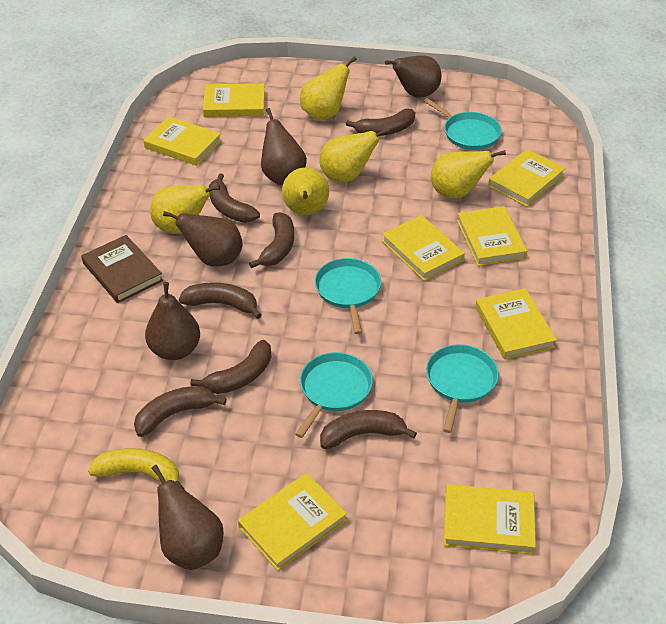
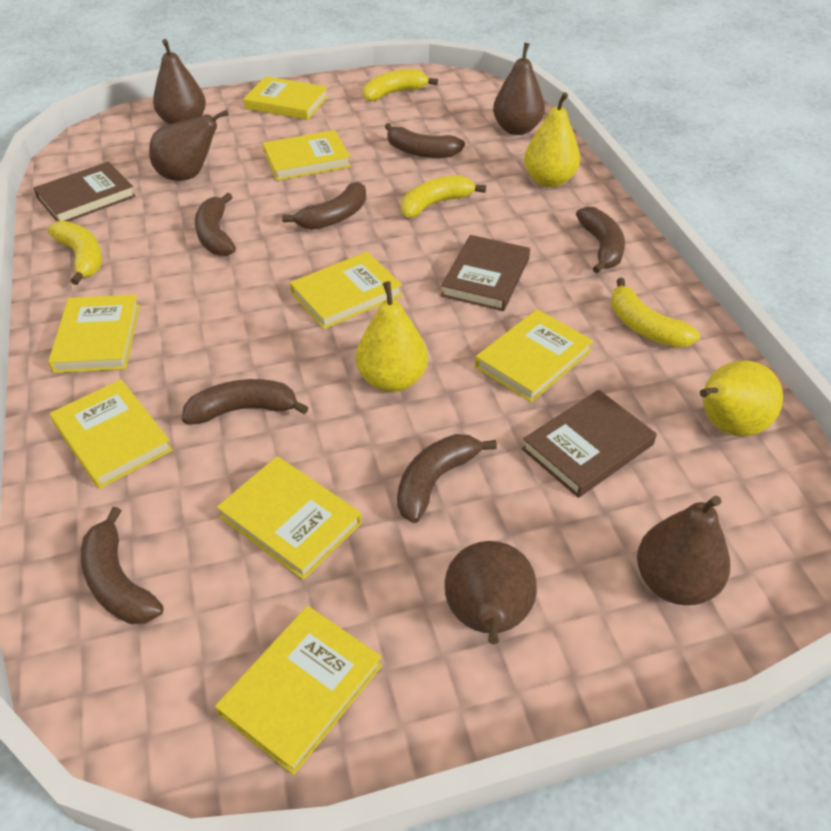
brown book: 1 -> 3
turquoise pan: 4 -> 0
yellow banana: 1 -> 4
yellow pear: 5 -> 3

